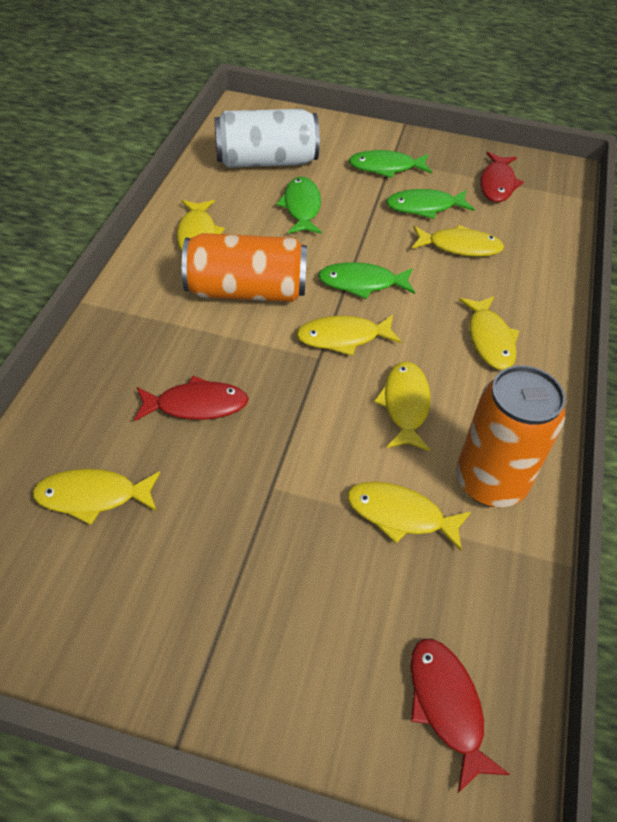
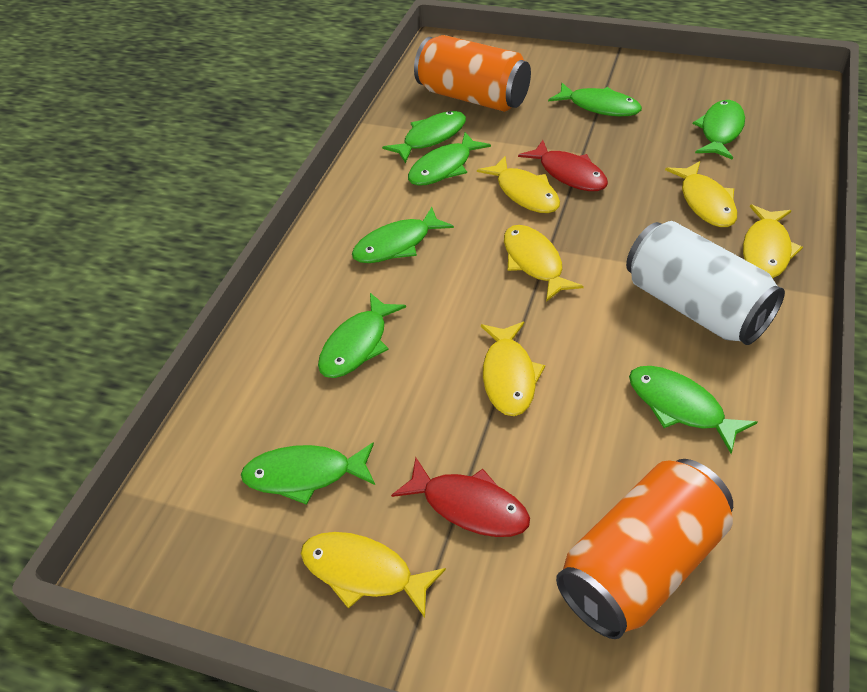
green fish: 4 -> 8
red fish: 3 -> 2
yellow fish: 7 -> 6

